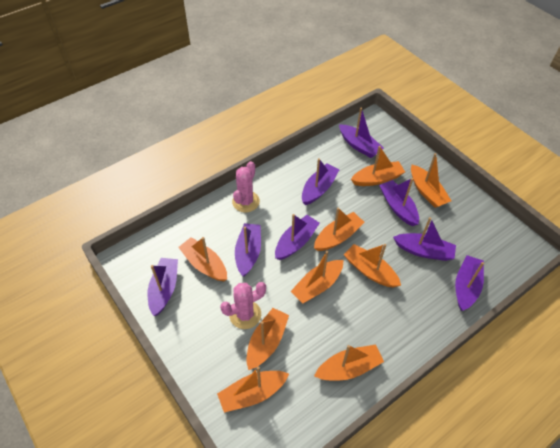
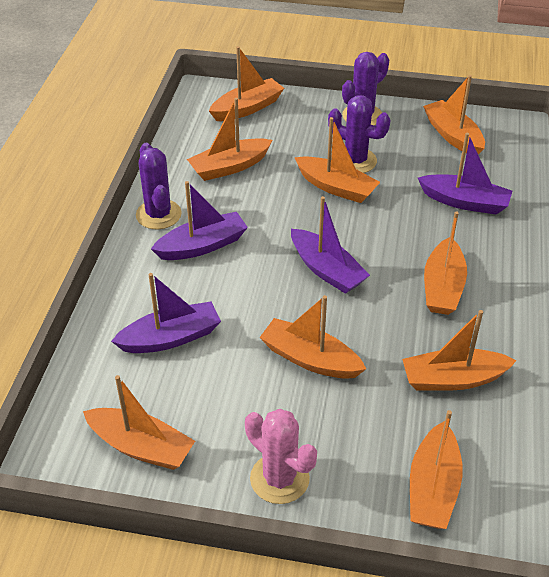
pink cactus: 2 -> 1
purple boat: 8 -> 4
purple cactus: 0 -> 3

